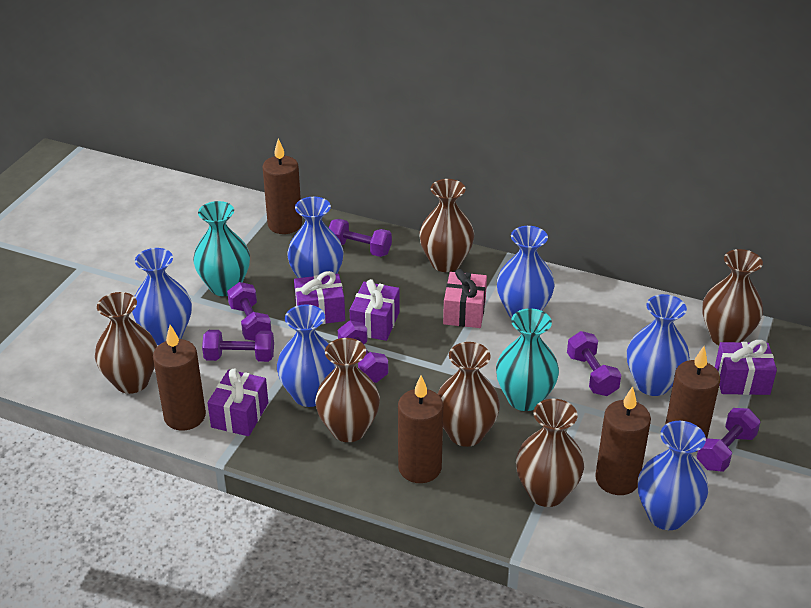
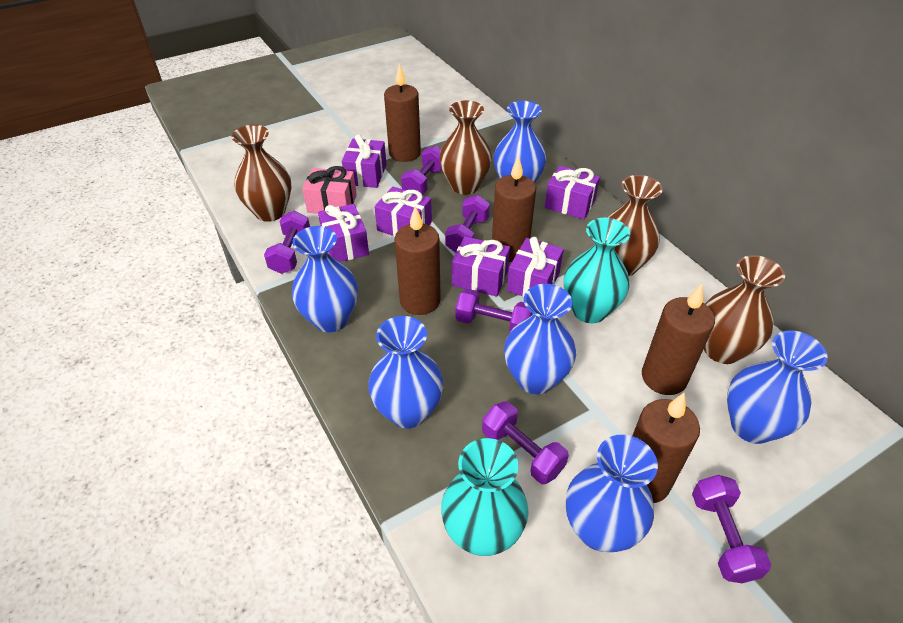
brown vase: 6 -> 4
purple gift: 4 -> 6

